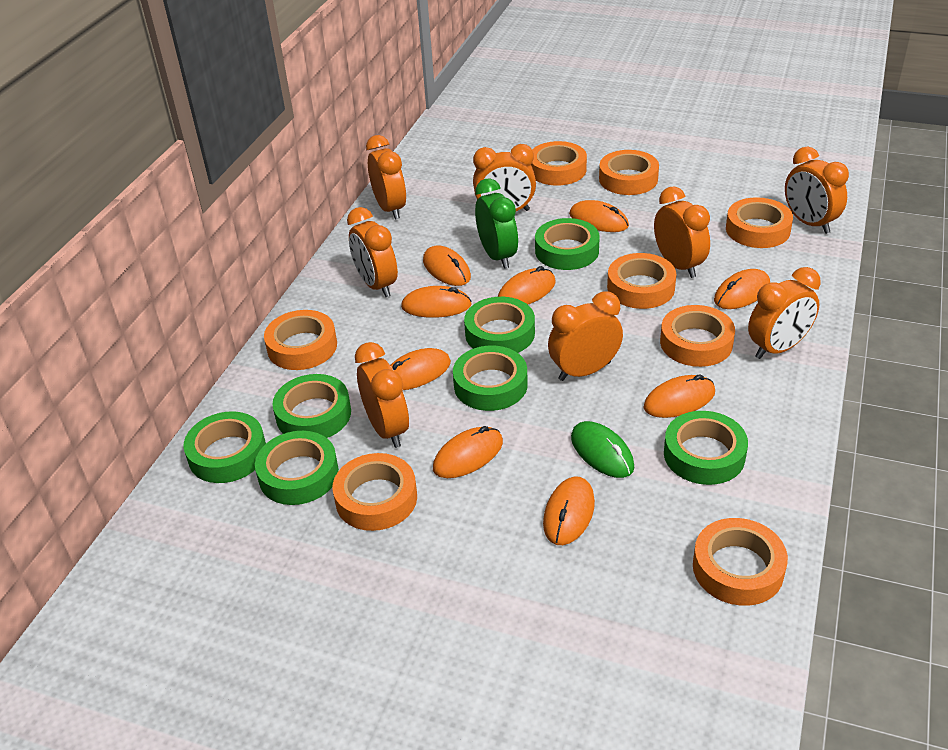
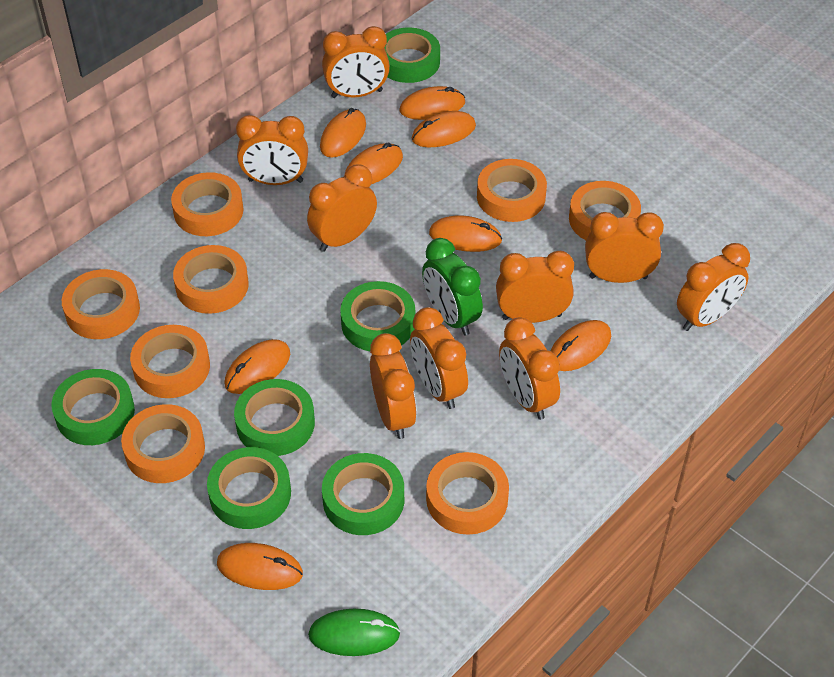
green tape: 7 -> 6
orange clock: 8 -> 9
orange mouse: 9 -> 8

